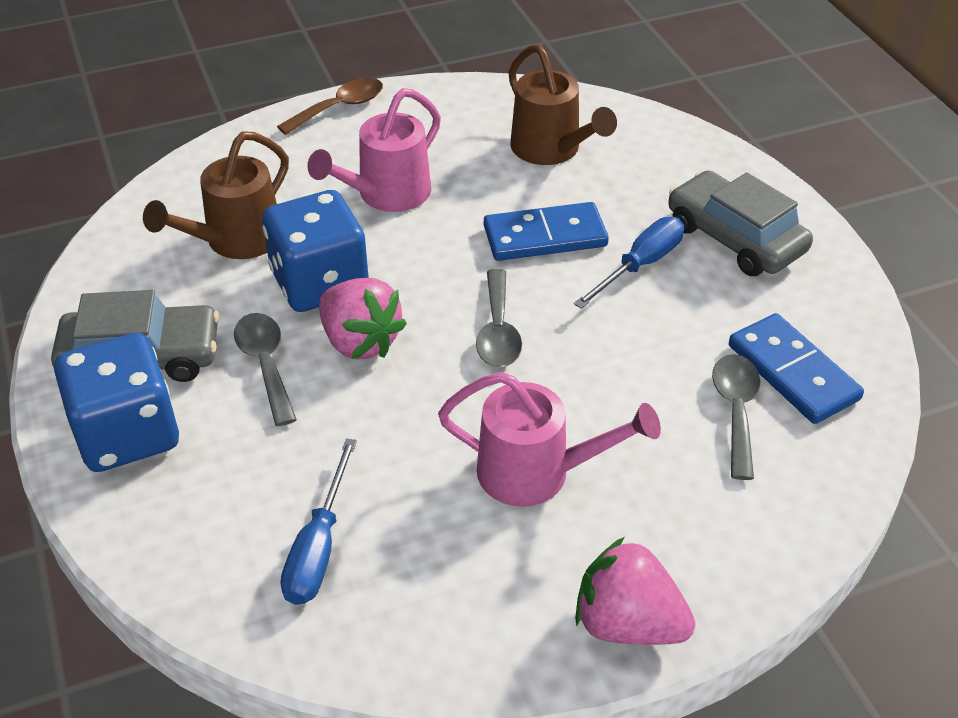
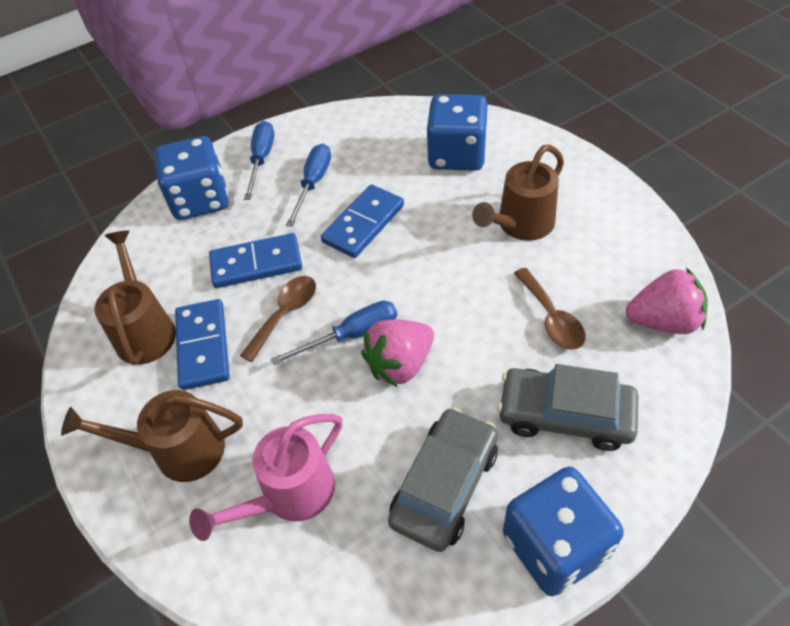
blue dice: 2 -> 3
blue domino: 2 -> 3
blue screwdriver: 2 -> 3
brown spoon: 1 -> 2
brown watering can: 2 -> 3
grey spoon: 3 -> 0
pink watering can: 2 -> 1

